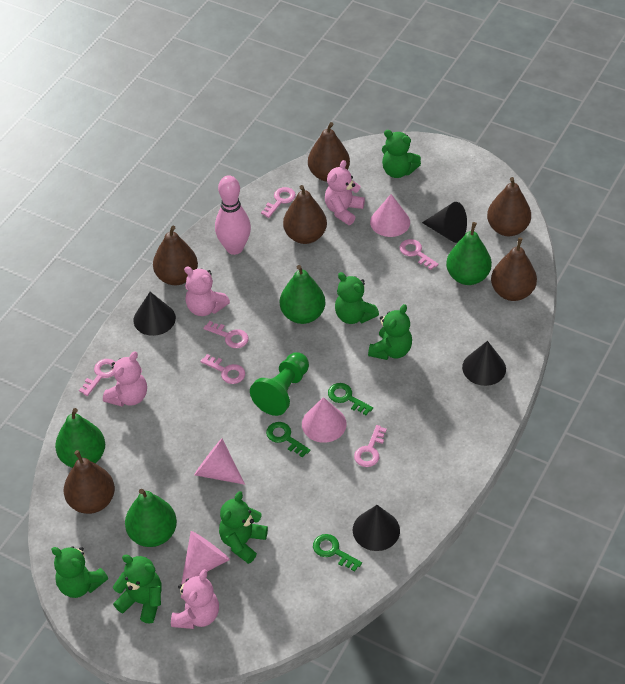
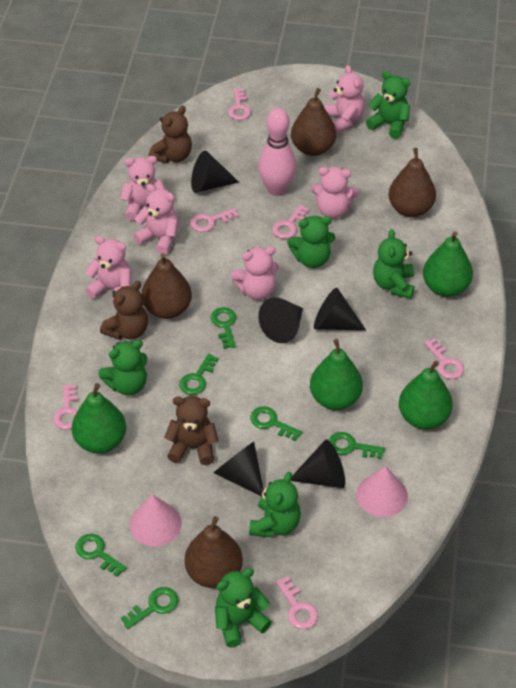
black cone: 4 -> 5
brown pear: 6 -> 4
brown teddy bear: 0 -> 3
green key: 3 -> 6
green pawn: 1 -> 0
pink cone: 4 -> 2
pink teddy bear: 4 -> 6

